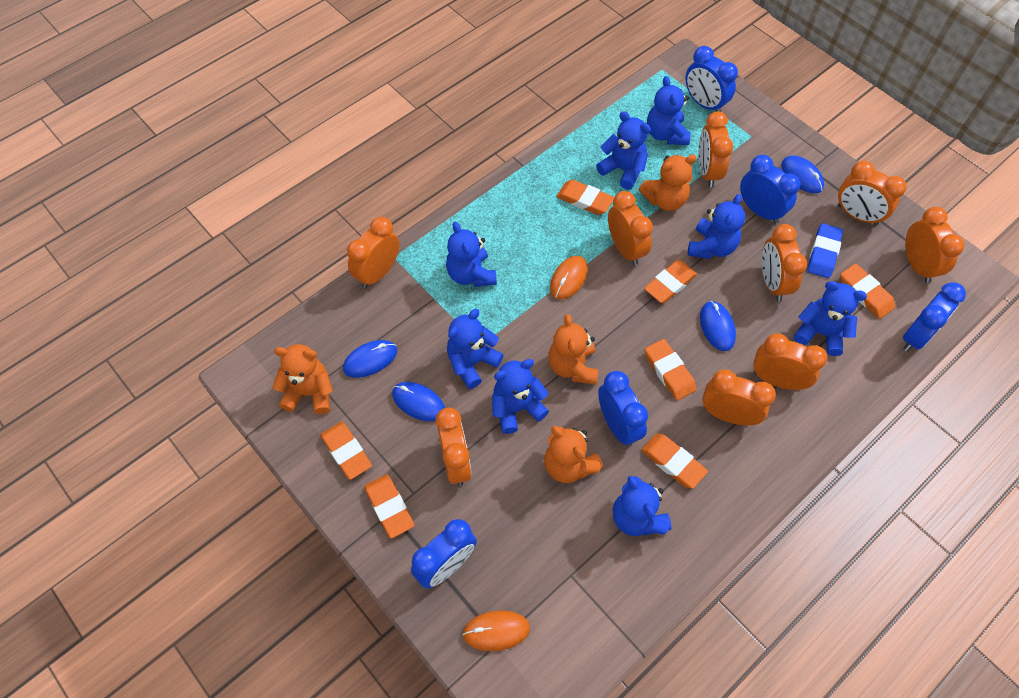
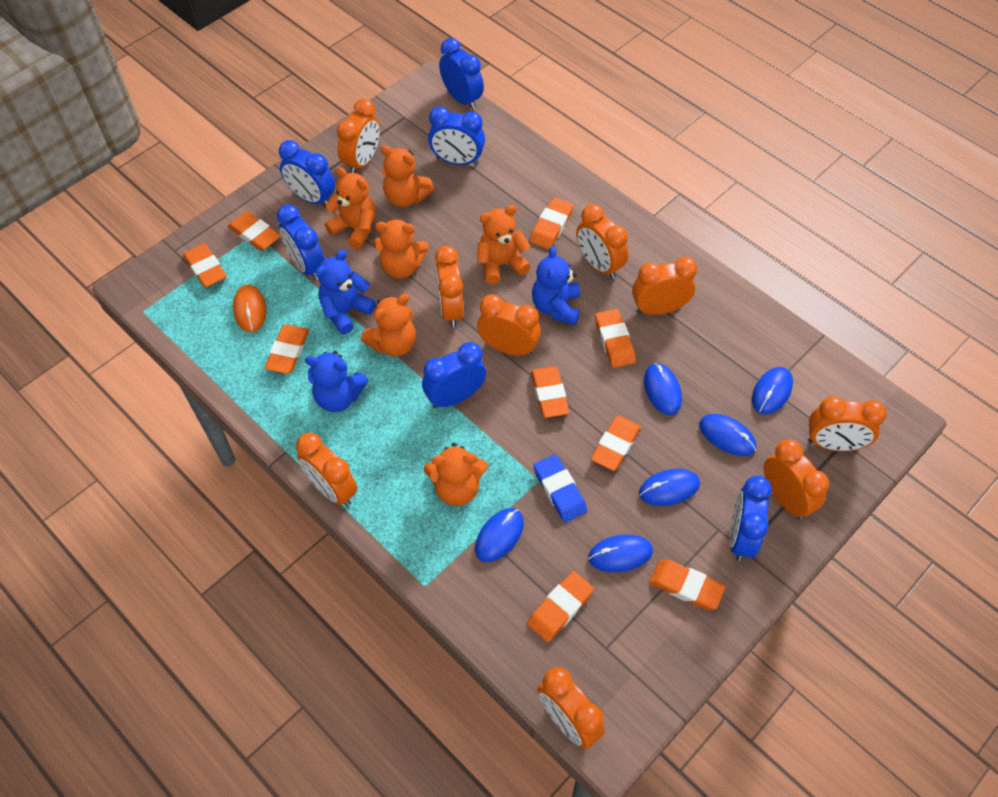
blue clock: 5 -> 6
blue mouse: 4 -> 6
blue teddy bear: 8 -> 3
orange eraser: 7 -> 9
orange mouse: 2 -> 1
orange teddy bear: 4 -> 6

